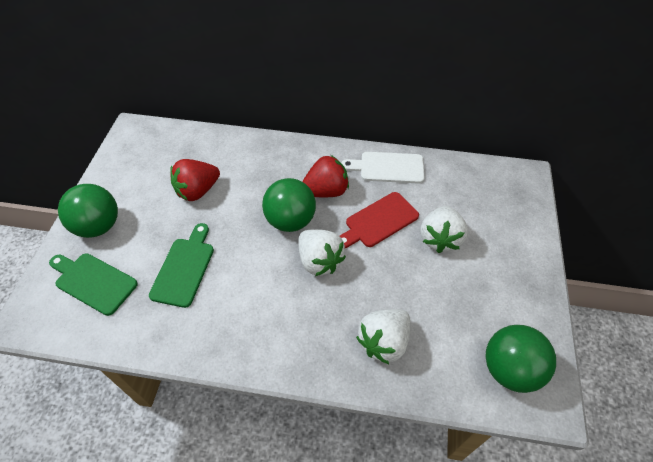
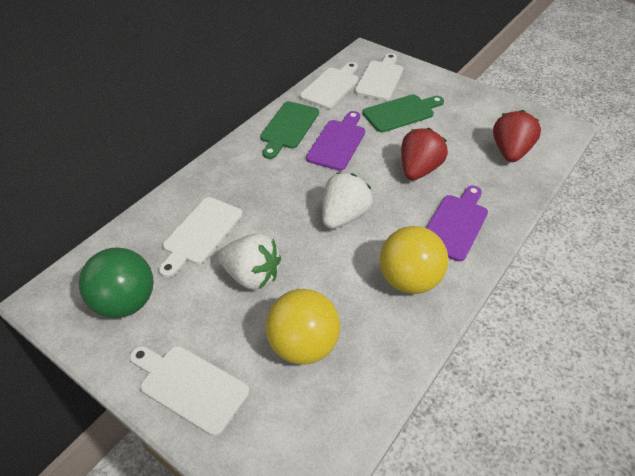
green ball: 3 -> 1
purple cutting board: 0 -> 2
red cutting board: 1 -> 0
white cutting board: 1 -> 4
white strawberry: 3 -> 2
yellow ball: 0 -> 2

